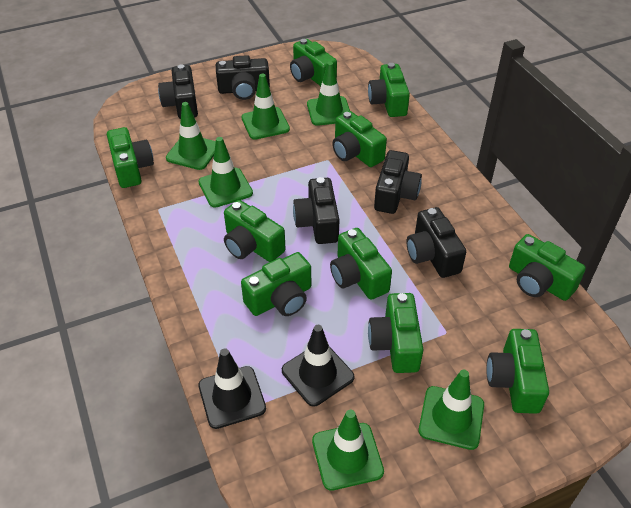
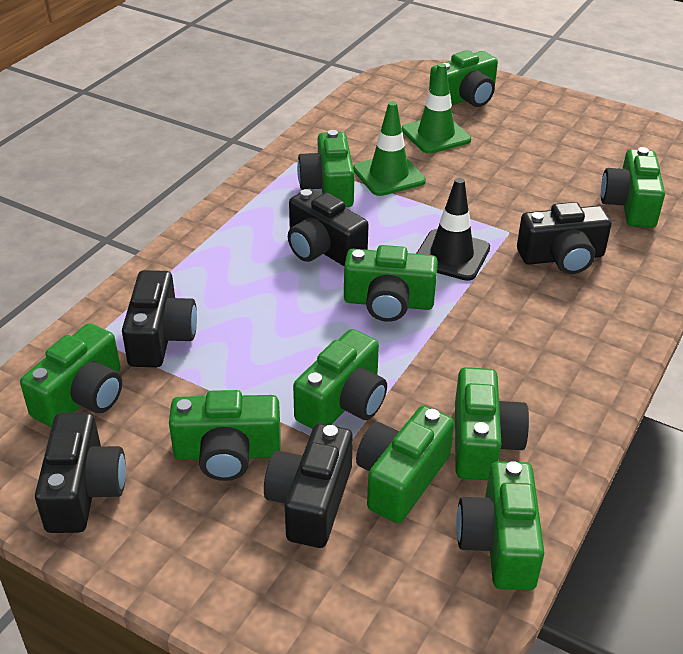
black traffic cone: 2 -> 1
green traffic cone: 6 -> 2

